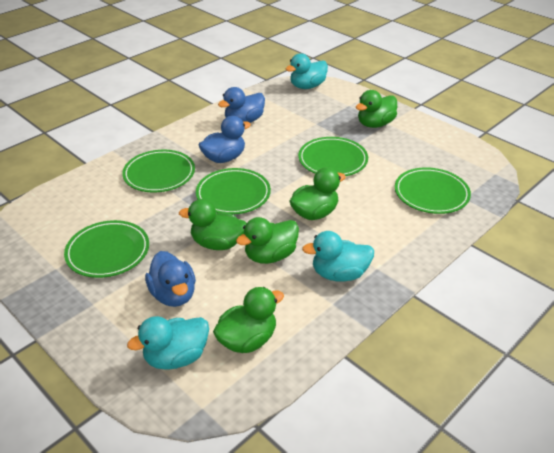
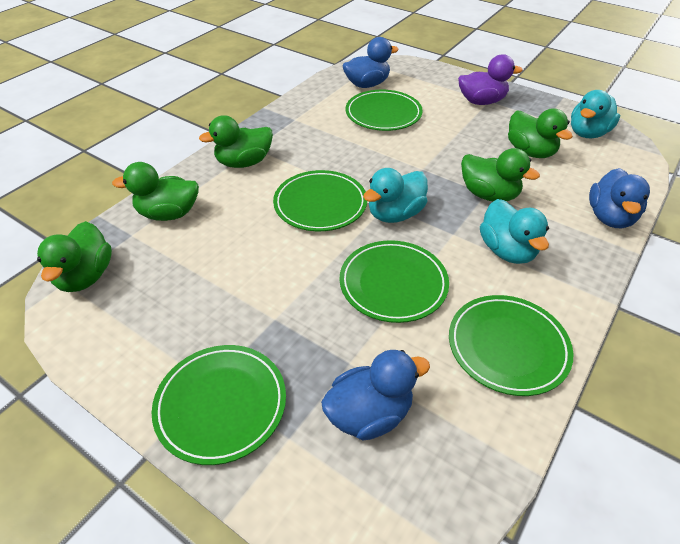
purple duck: 0 -> 1

